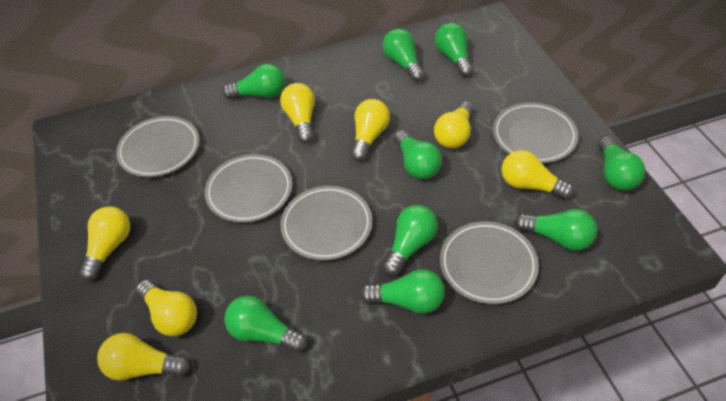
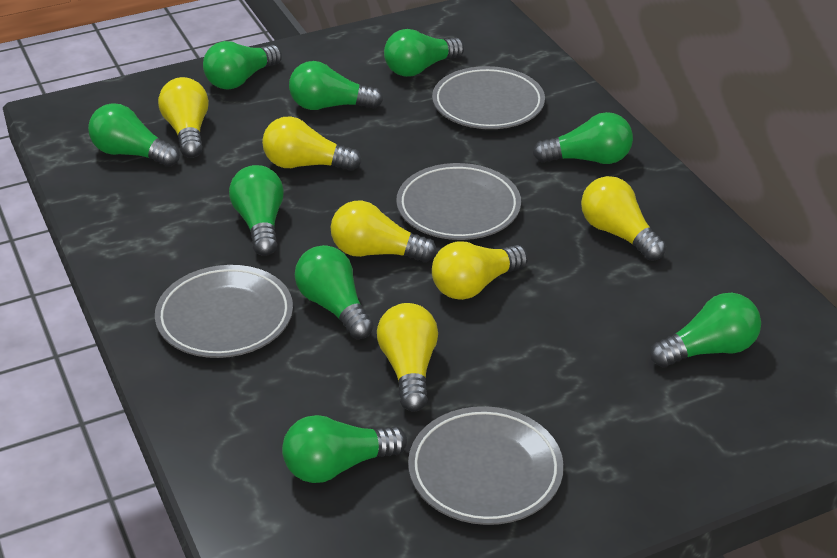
grey plate: 5 -> 4
yellow light bulb: 7 -> 6

